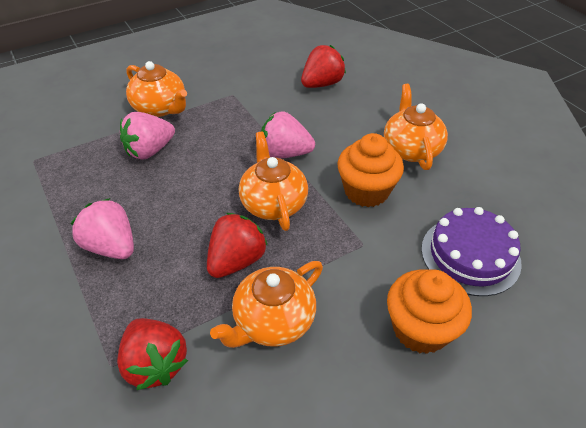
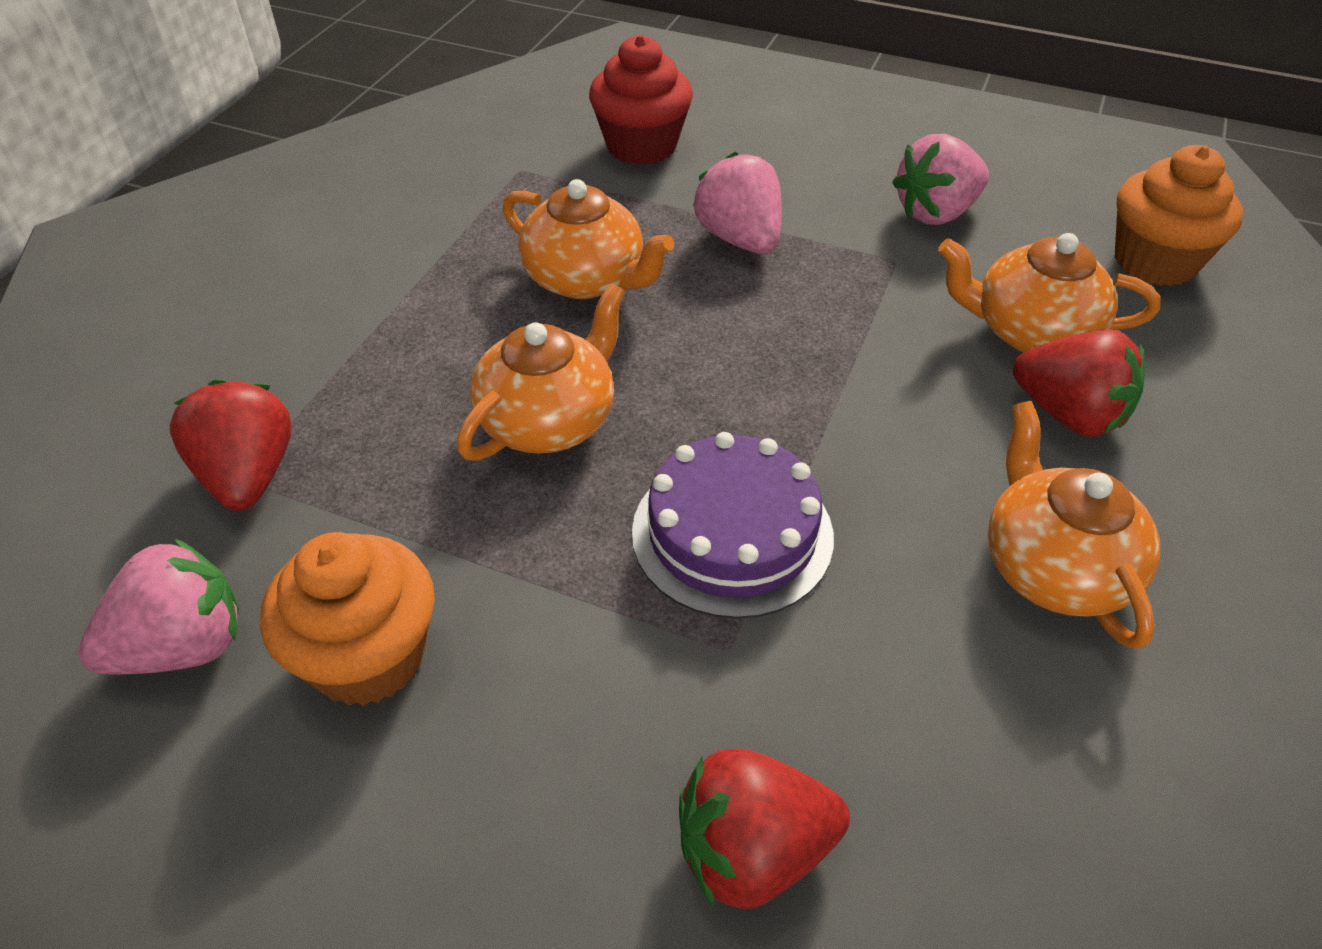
red cupcake: 0 -> 1

